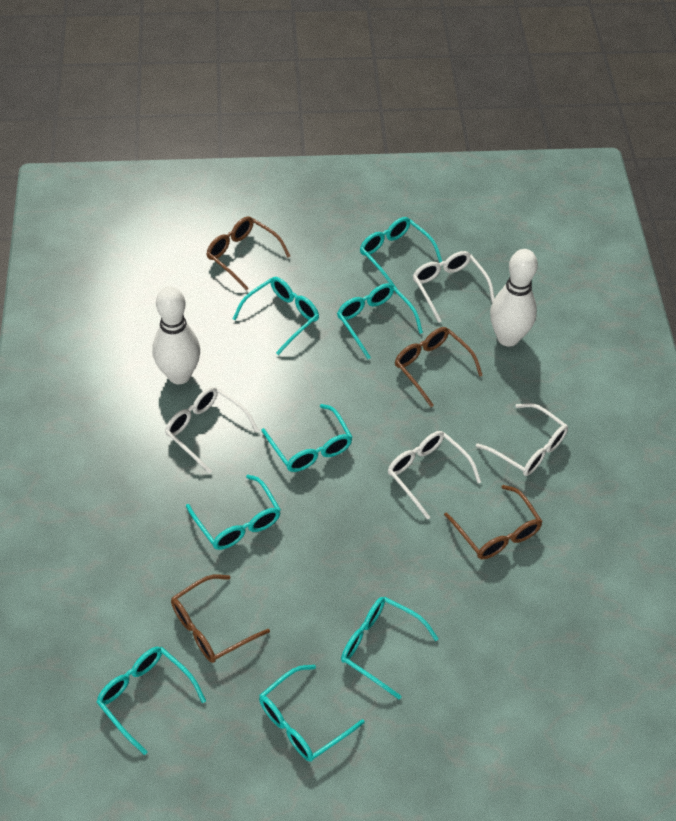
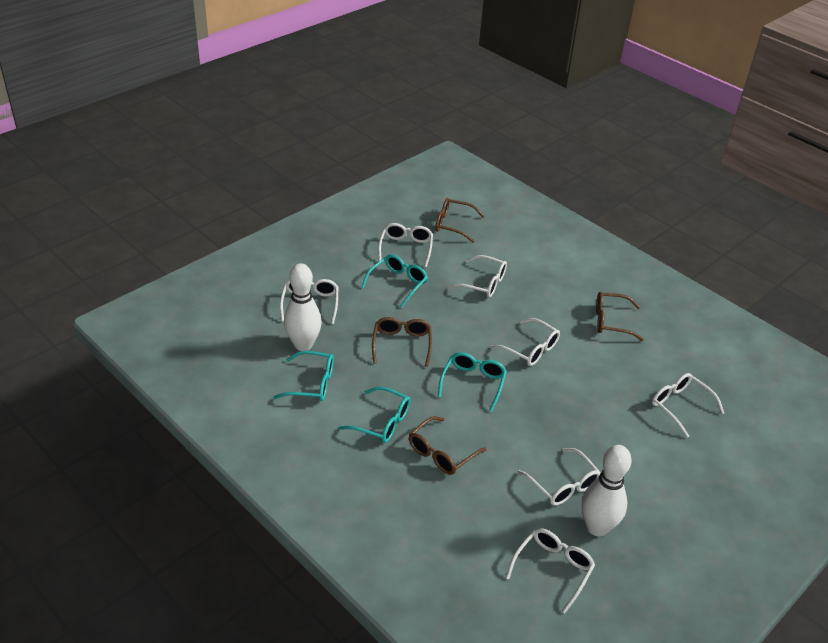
turquoise glasses: 8 -> 4
white glasses: 4 -> 7

